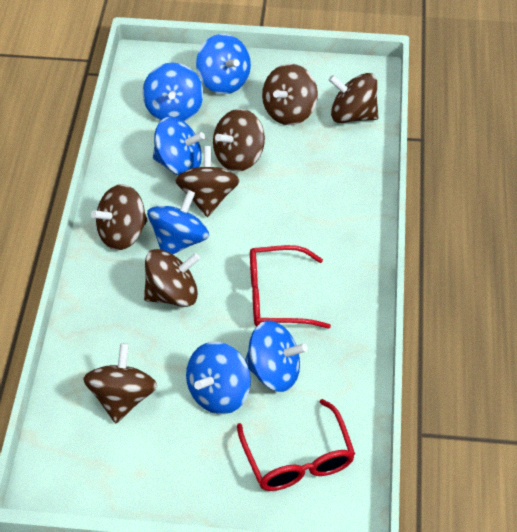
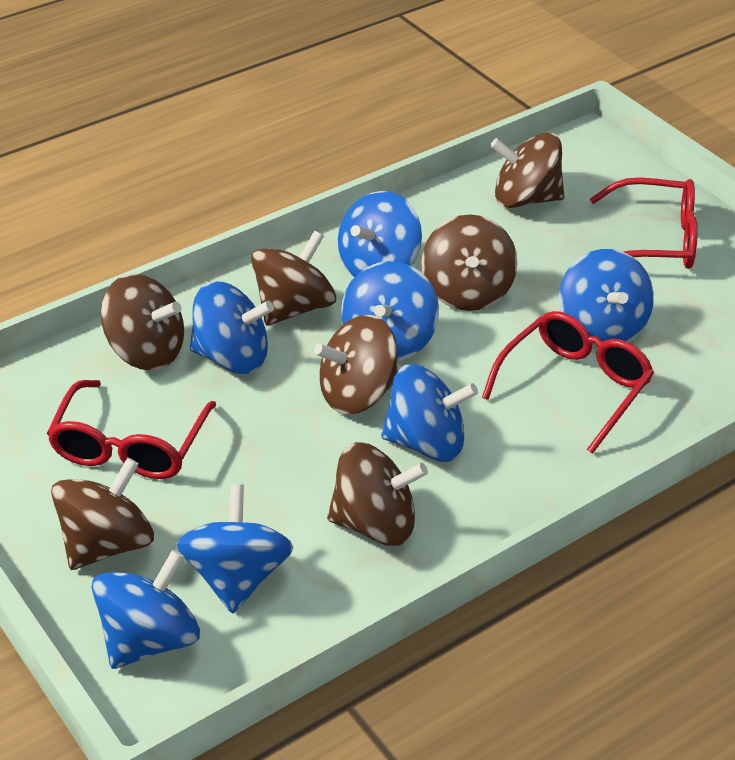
blue spinning top: 6 -> 7
red glasses: 2 -> 3

